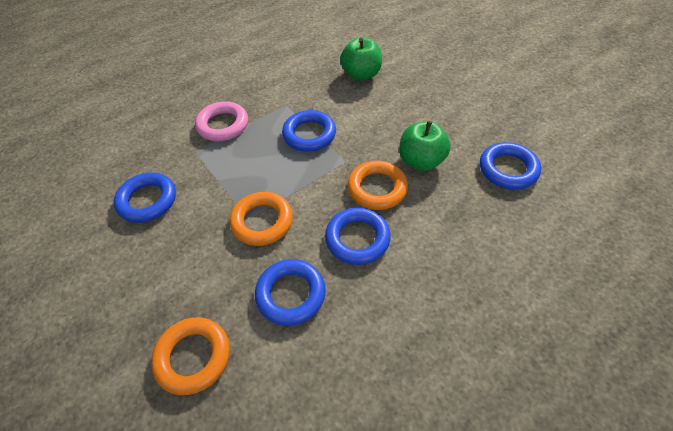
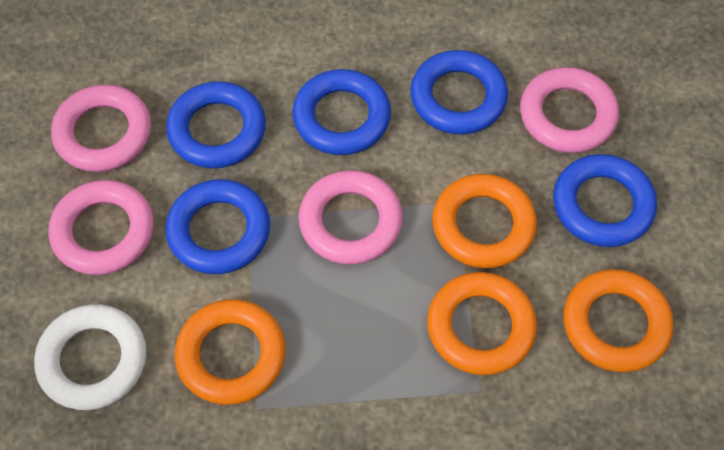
green apple: 2 -> 0
orange ring: 3 -> 4
pink ring: 1 -> 4
white ring: 0 -> 1

